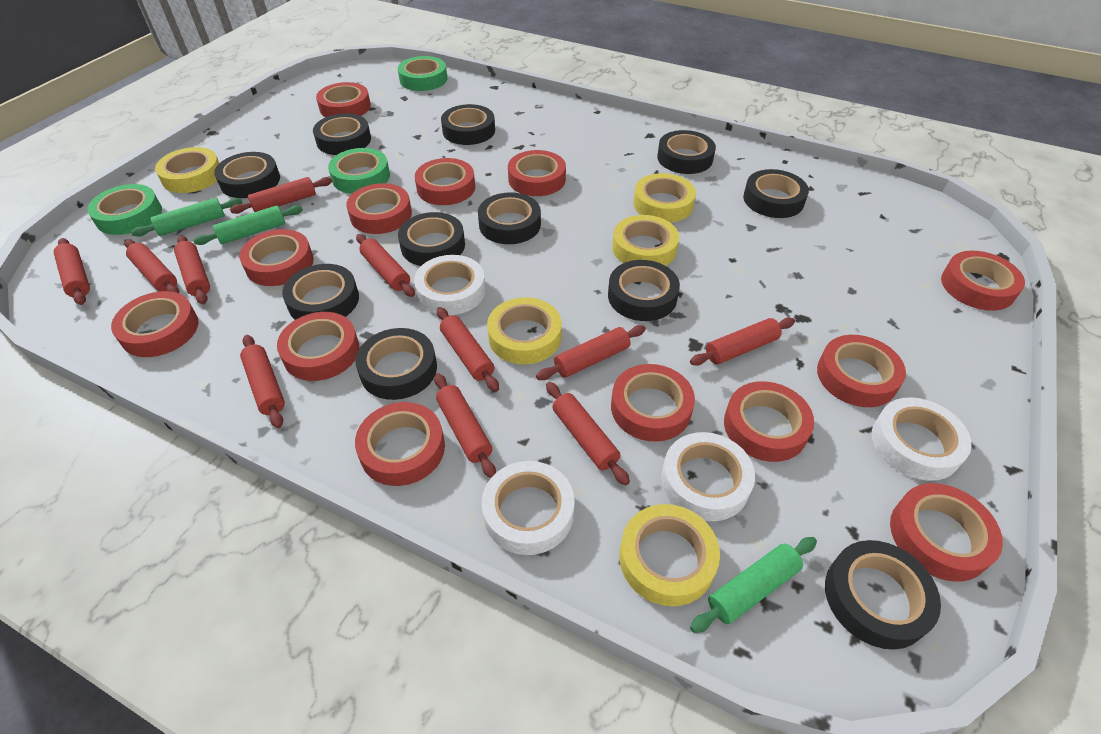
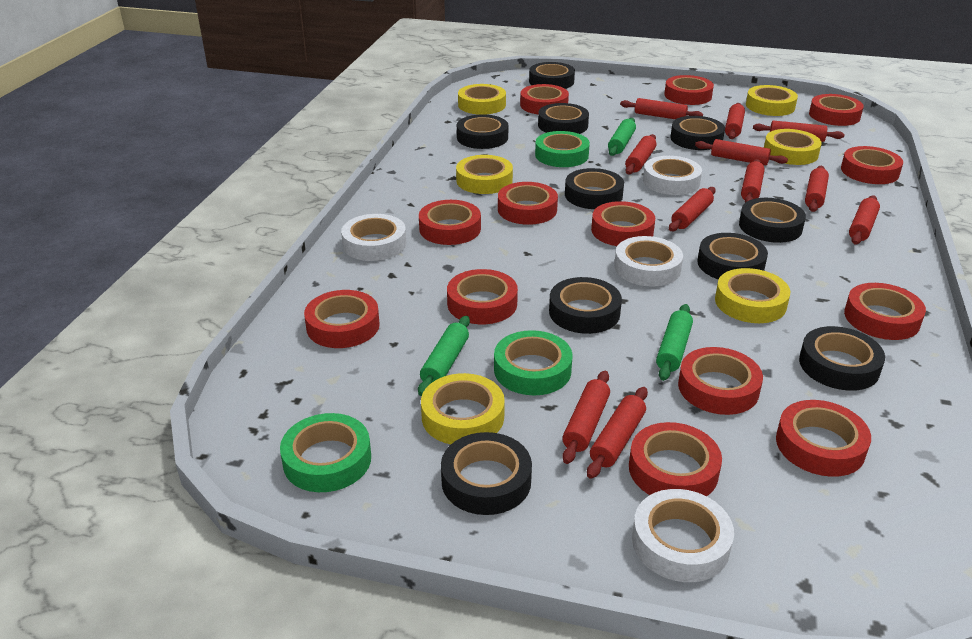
black tape: 11 -> 10
yellow tape: 5 -> 6

